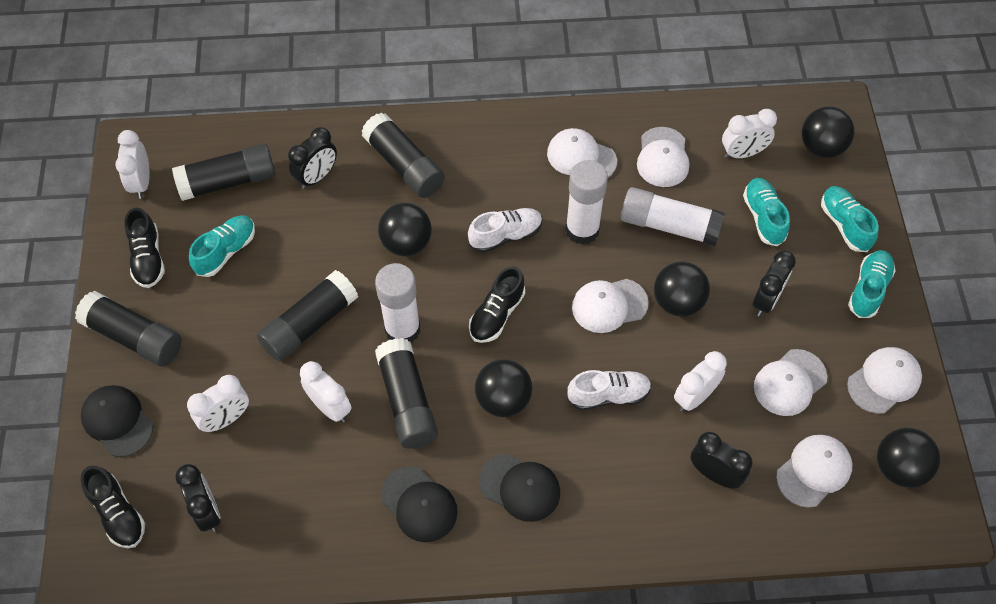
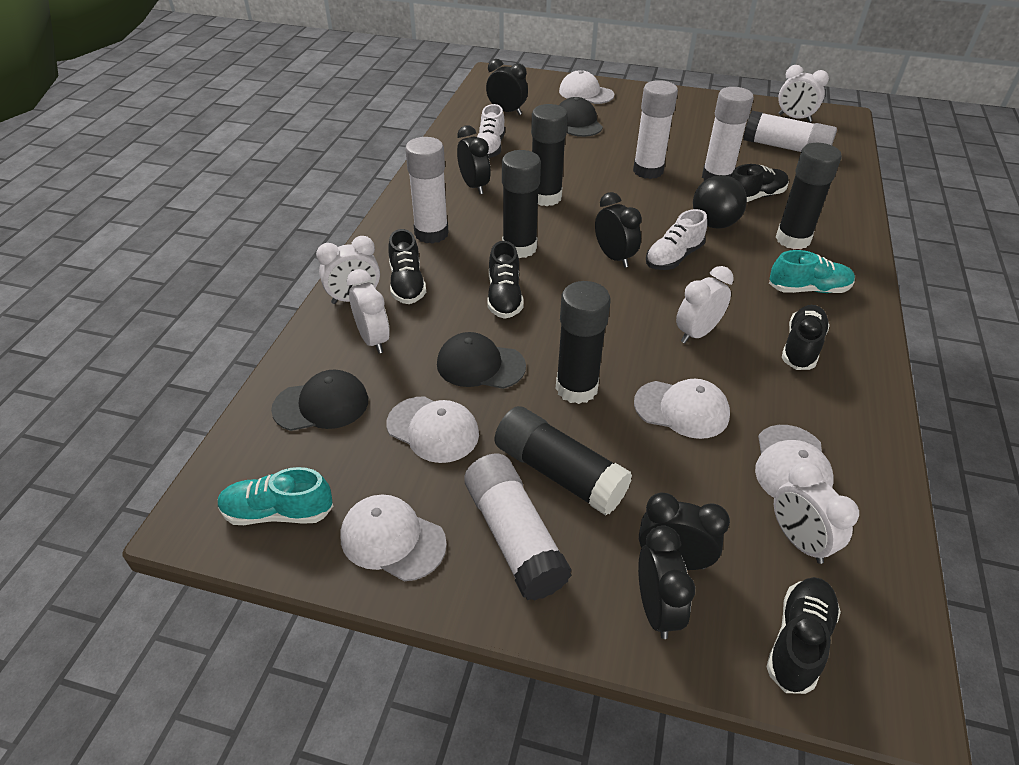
black ball: 5 -> 1
black clock: 4 -> 5
black shoe: 3 -> 5
turquoise shoe: 4 -> 2
white cap: 6 -> 5
white glue stick: 3 -> 5

